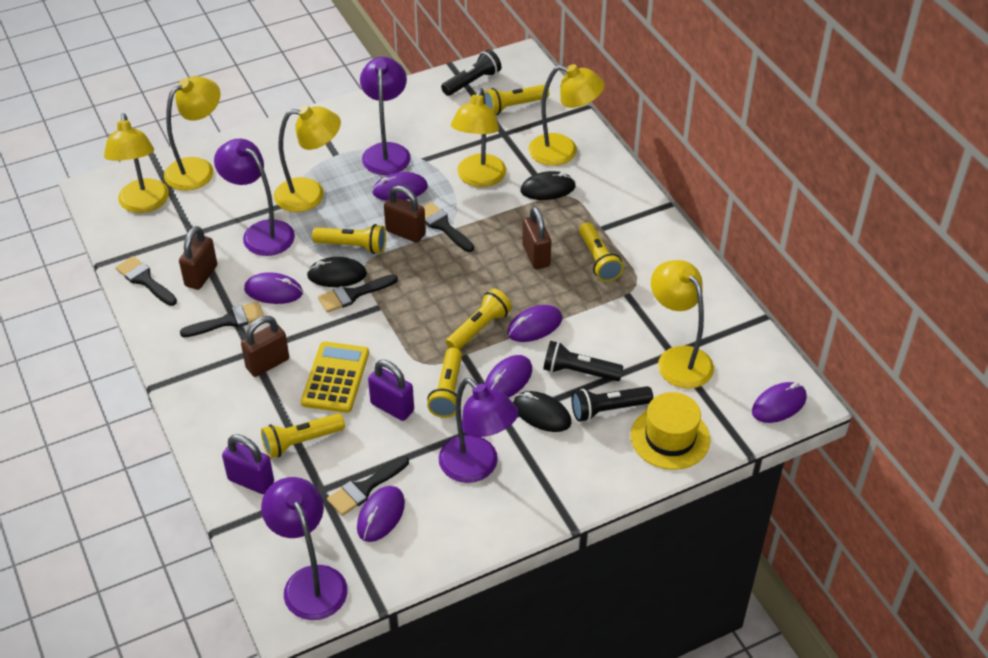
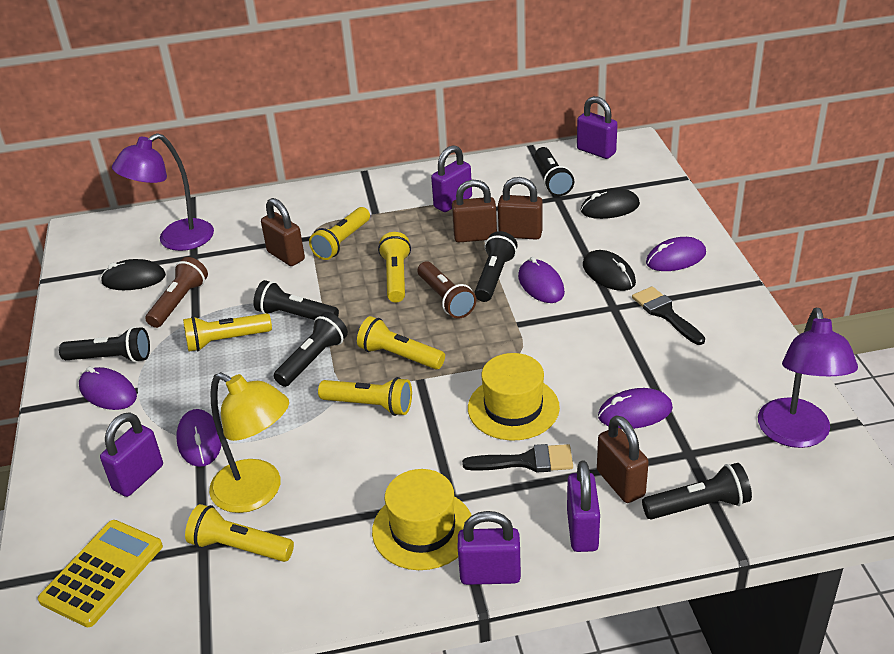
black brush: 5 -> 2
black flashlight: 3 -> 6
brown flashlight: 0 -> 2
purple lamp: 4 -> 2
purple mouse: 6 -> 5
purple padlock: 2 -> 5
yellow hat: 1 -> 2
yellow lamp: 6 -> 1

